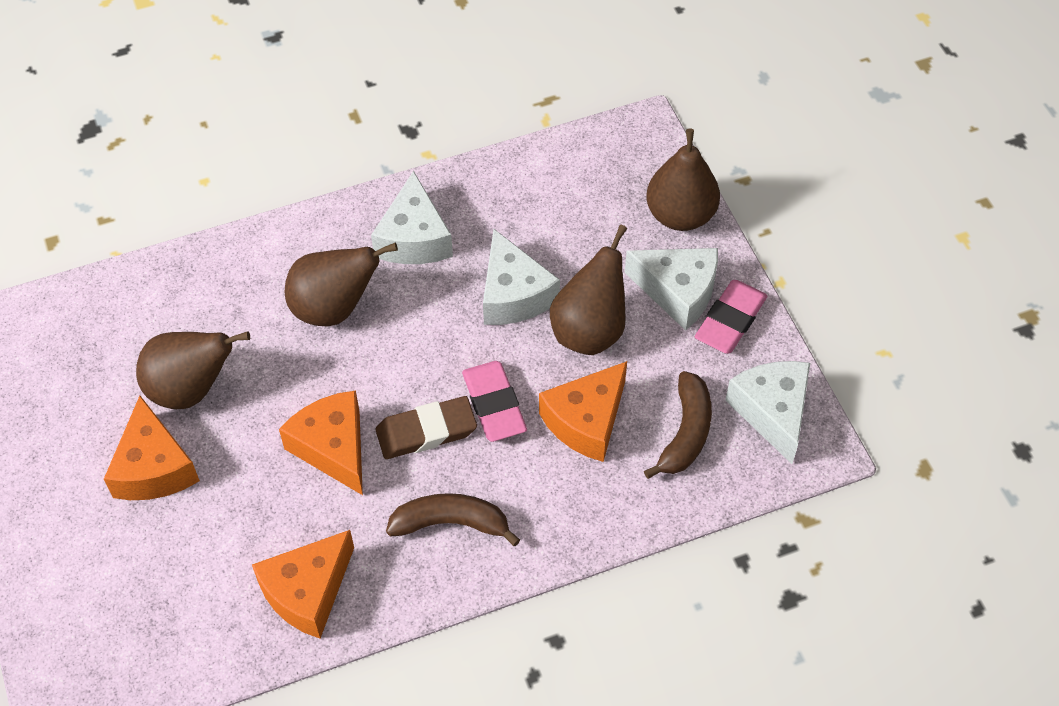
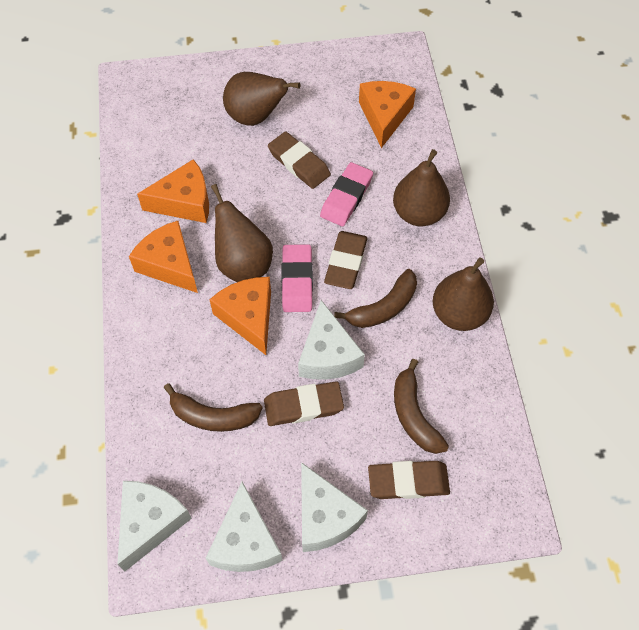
brown banana: 2 -> 3
brown eraser: 1 -> 4

